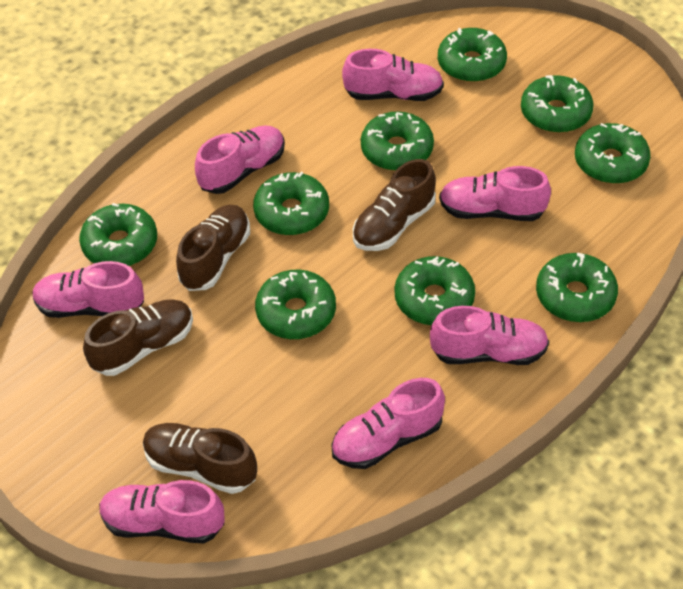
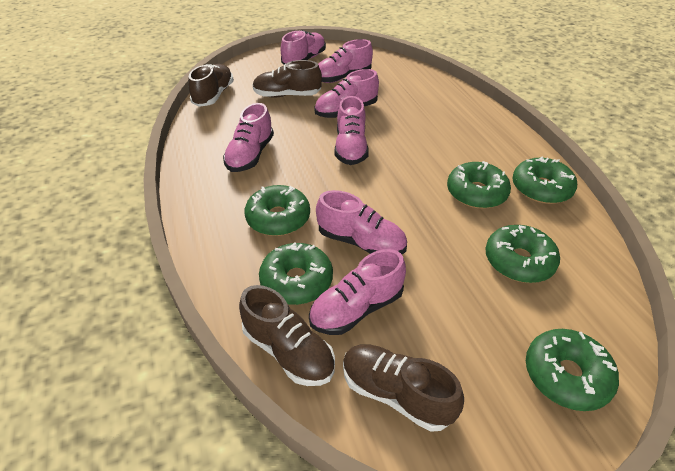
green donut: 9 -> 6

